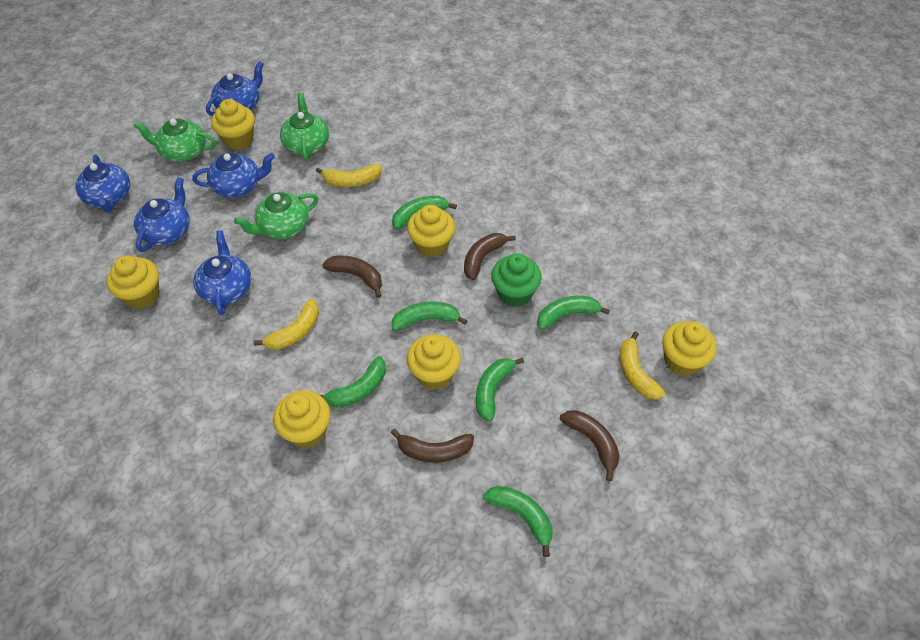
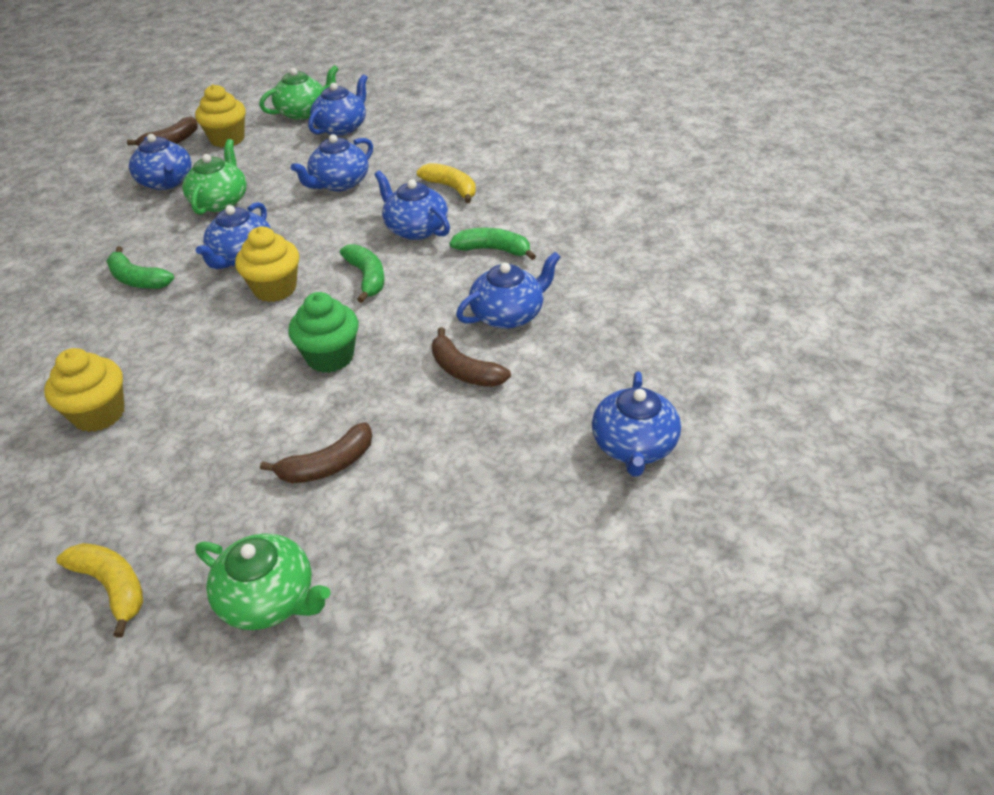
blue teapot: 5 -> 7
brown banana: 4 -> 3
green banana: 6 -> 3
yellow banana: 3 -> 2
yellow cupcake: 6 -> 3

